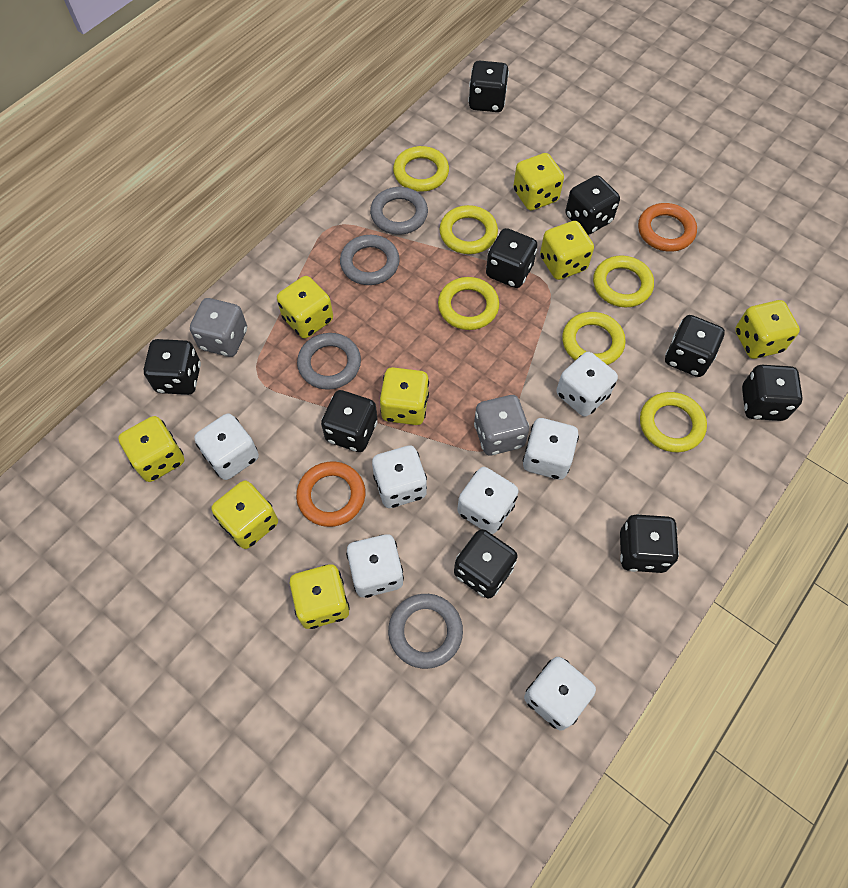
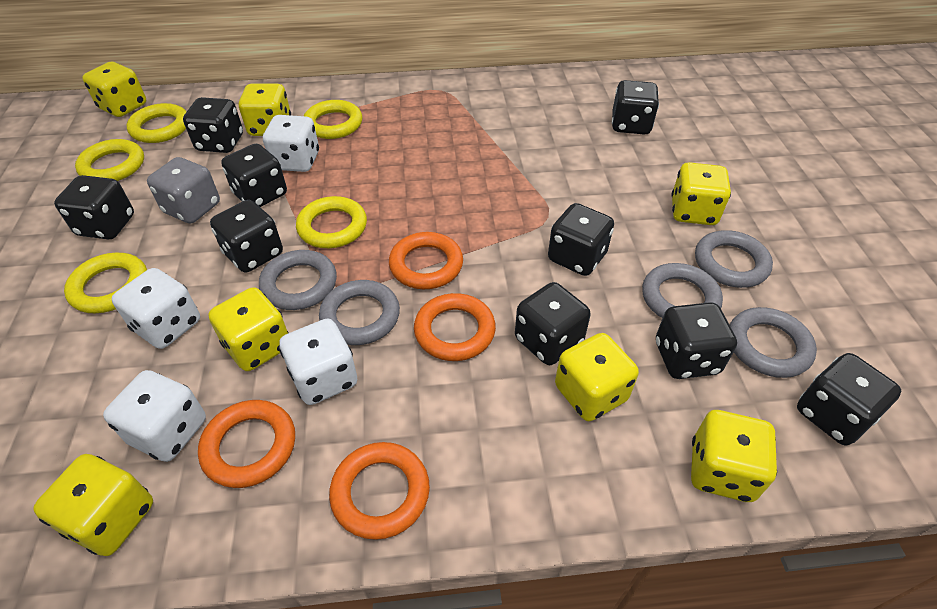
grey dice: 2 -> 1
grey ring: 4 -> 5
orange ring: 2 -> 4
white dice: 7 -> 4
yellow dice: 8 -> 7
yellow ring: 6 -> 5

